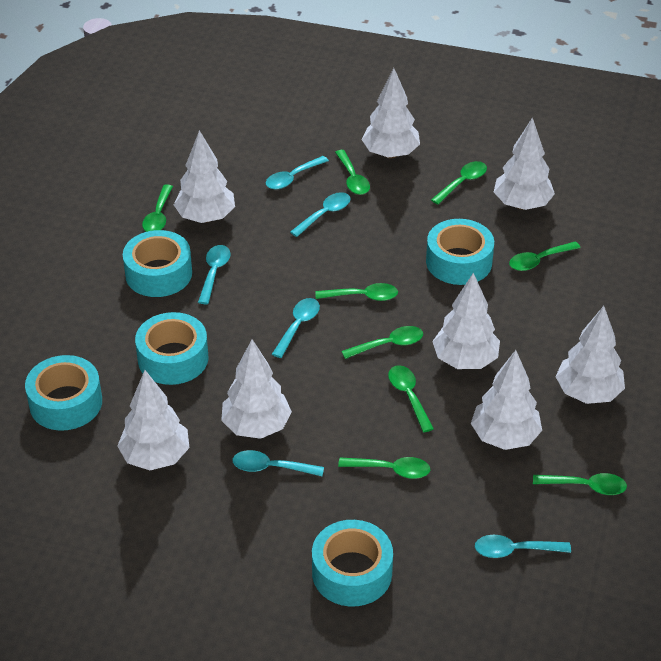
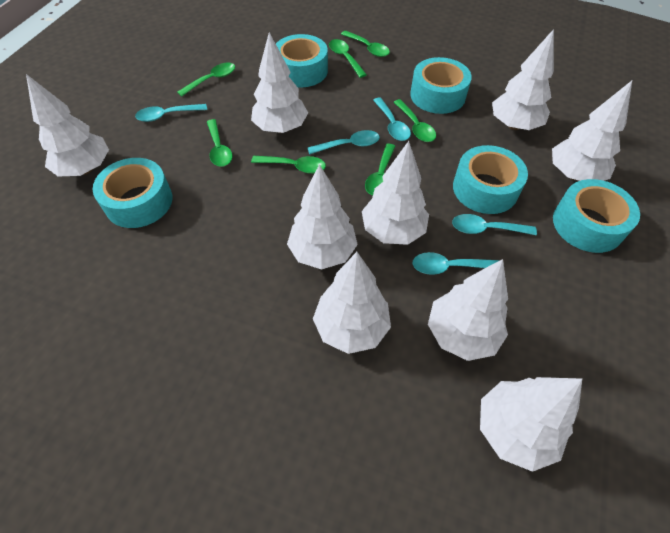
green spoon: 9 -> 7
turquoise spoon: 6 -> 5
white tree: 8 -> 9

